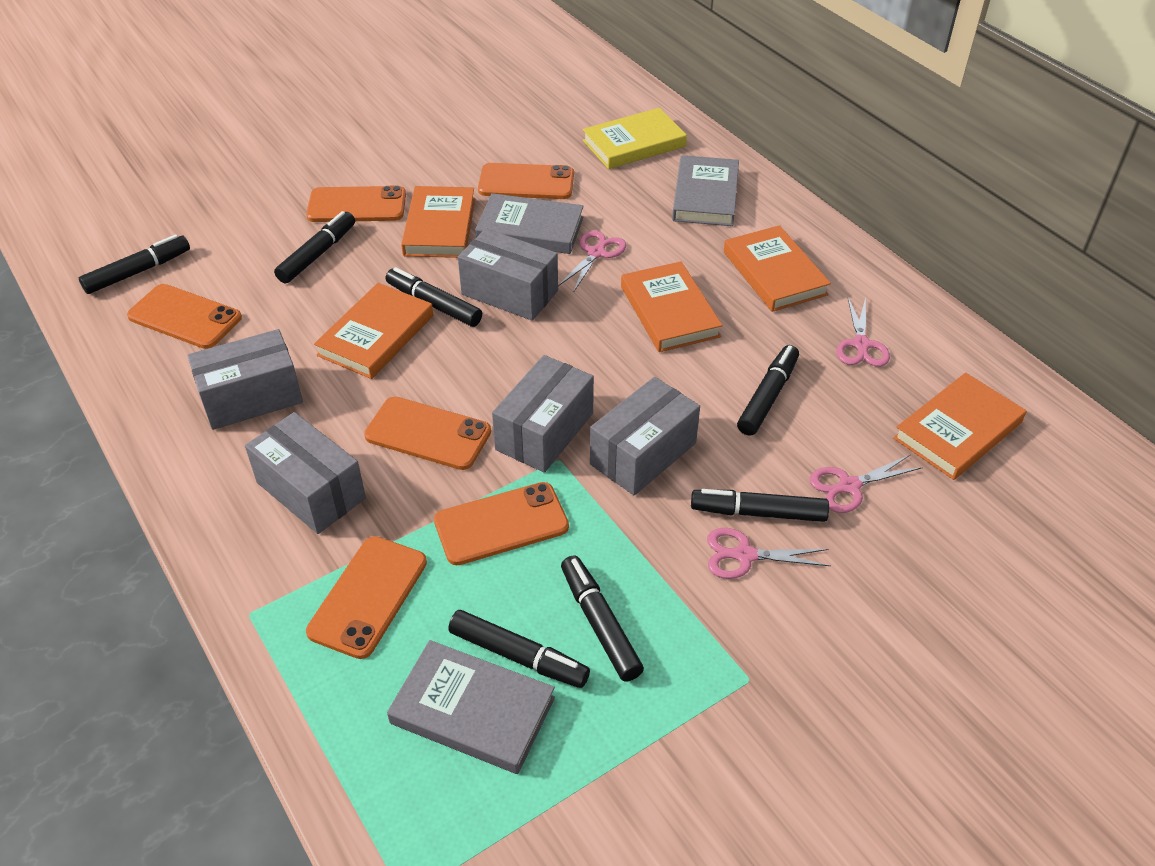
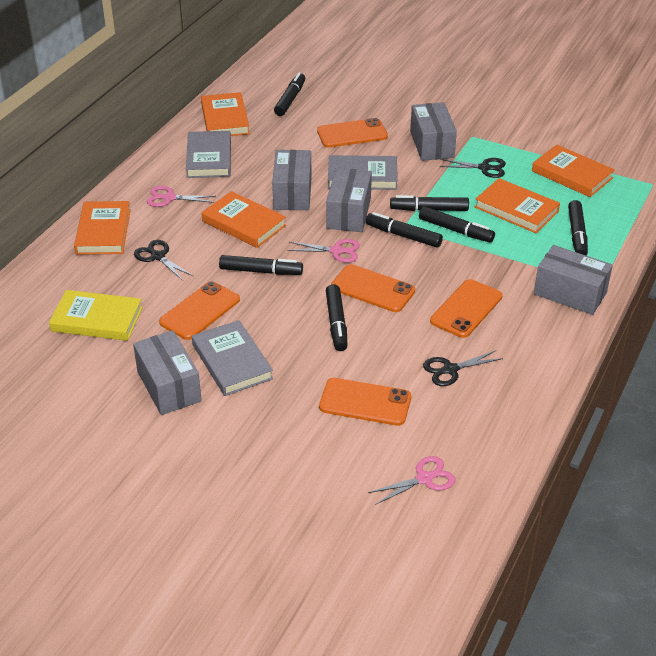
black scissors: 0 -> 3
orange phone: 6 -> 5
pink scissors: 4 -> 3

